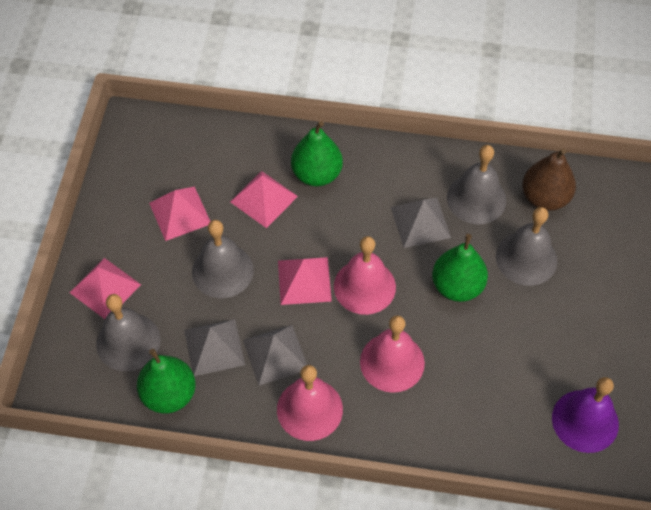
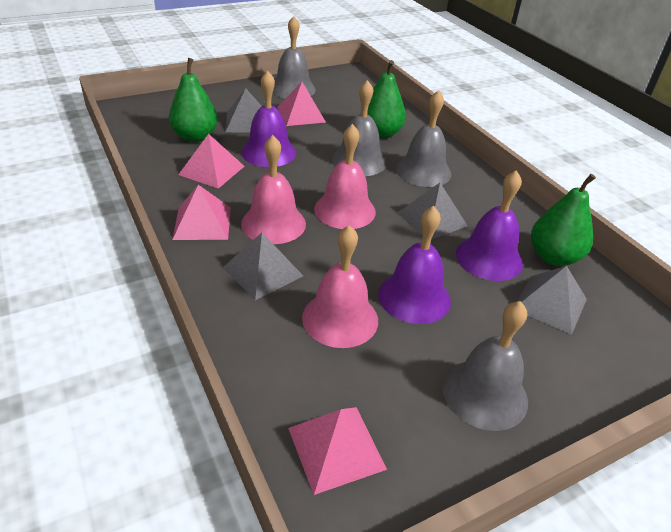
brown pear: 1 -> 0
grey pyramid: 3 -> 4
purple bell: 1 -> 3

